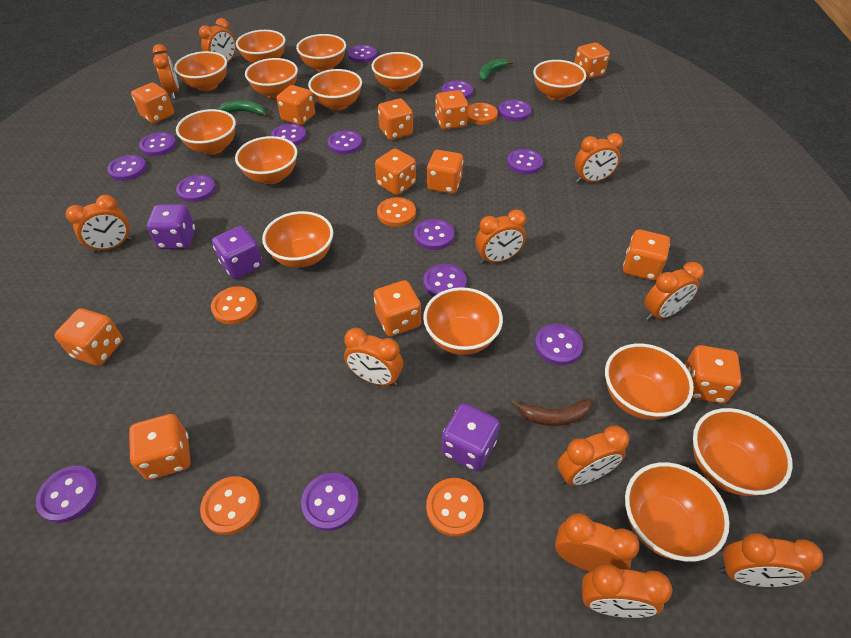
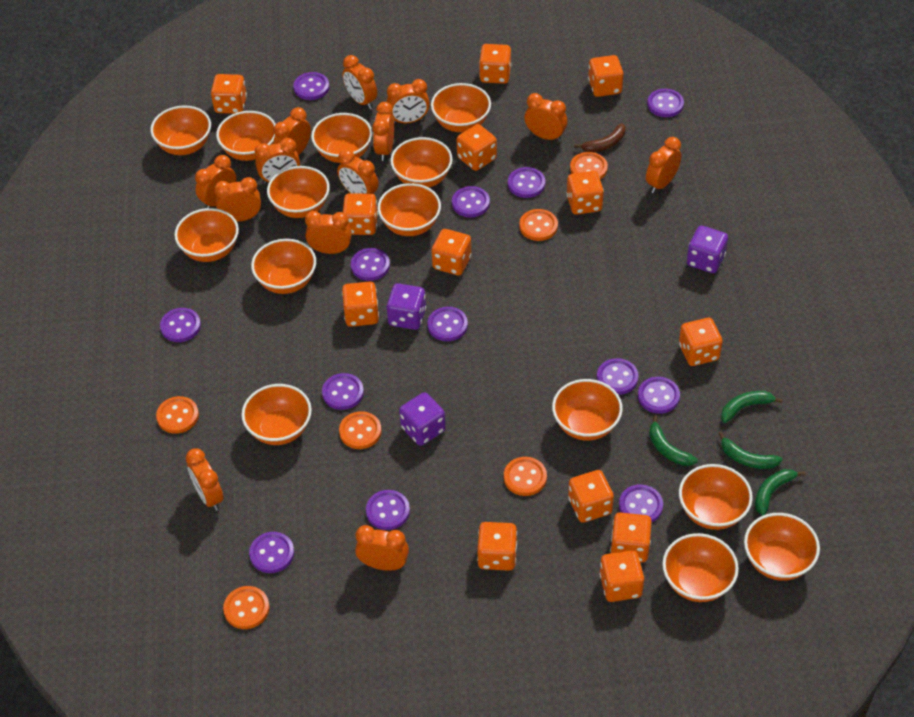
green banana: 2 -> 4
orange button: 5 -> 6
orange clock: 11 -> 13
orange dice: 12 -> 13
purple button: 14 -> 13

